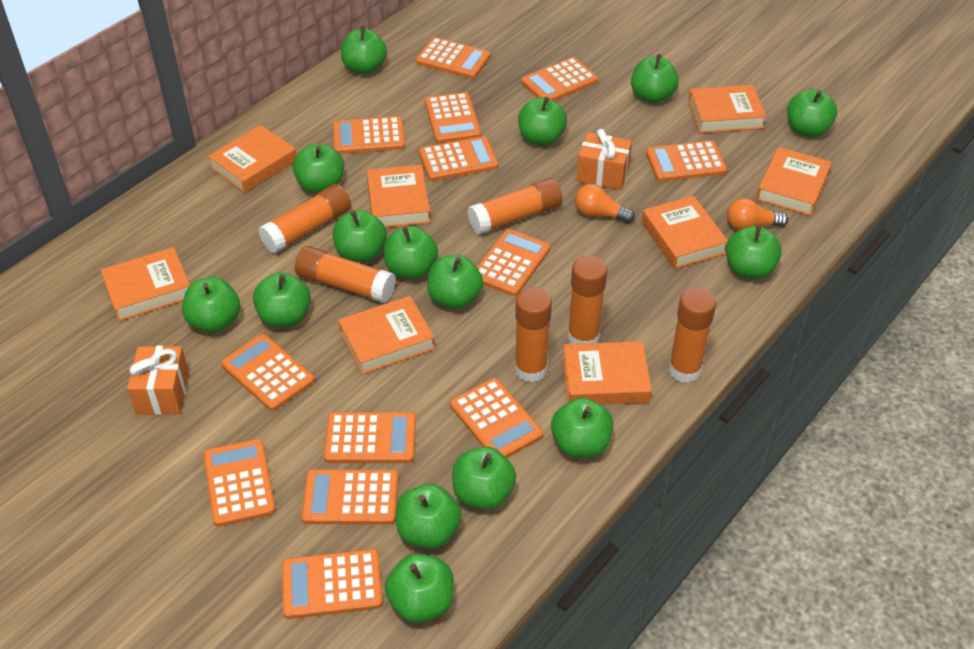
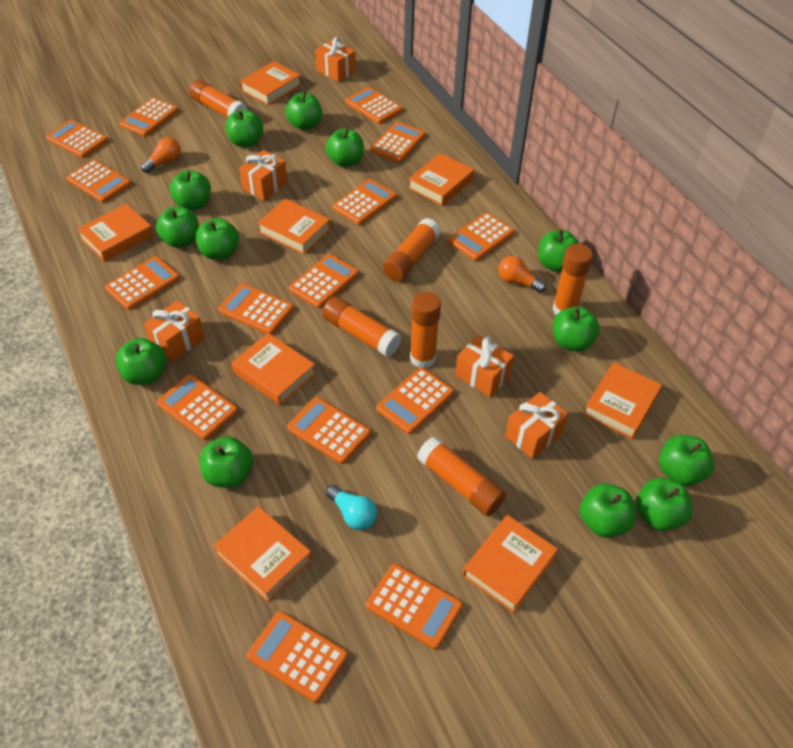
green apple: 15 -> 13
orange calculator: 13 -> 15
orange gift: 2 -> 5
turquoise light bulb: 0 -> 1

